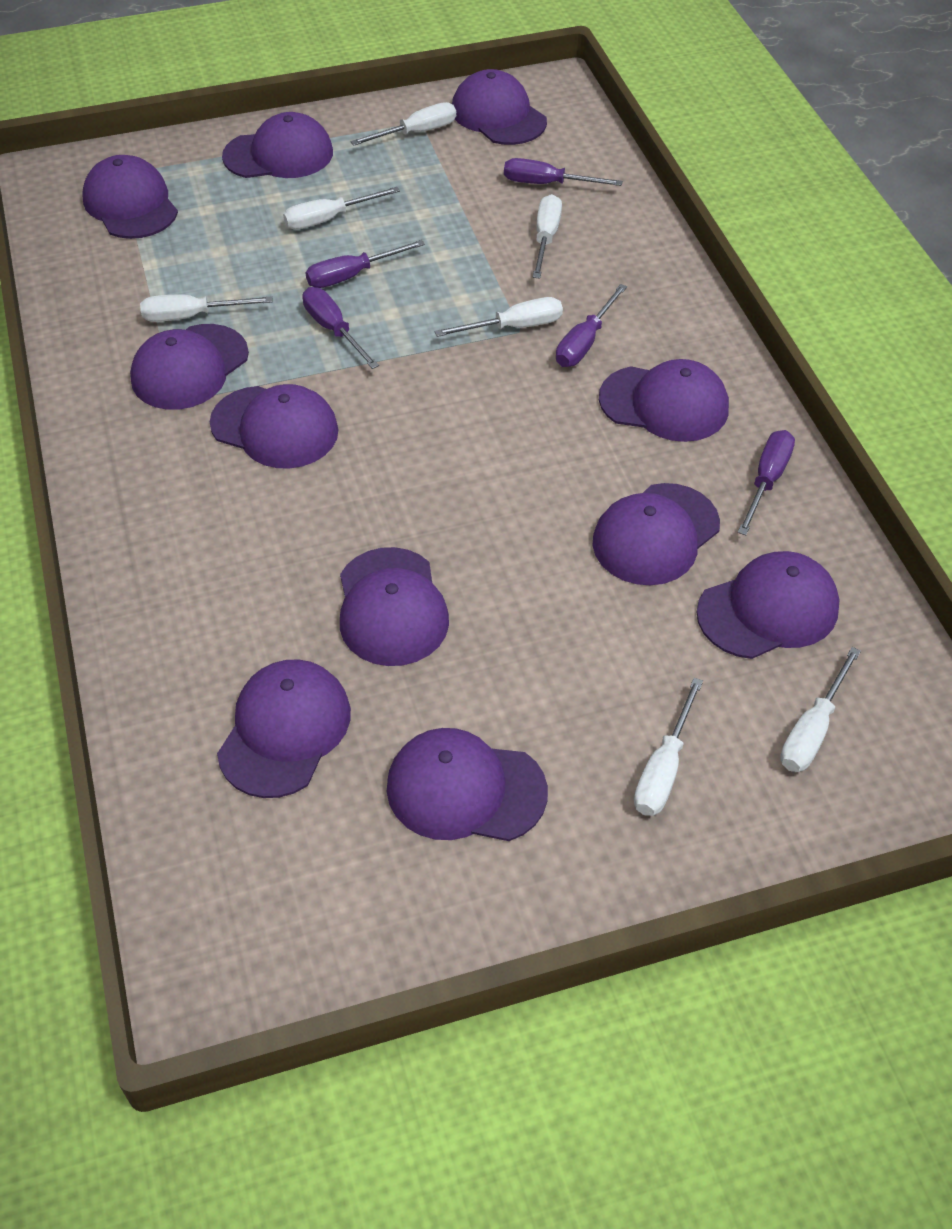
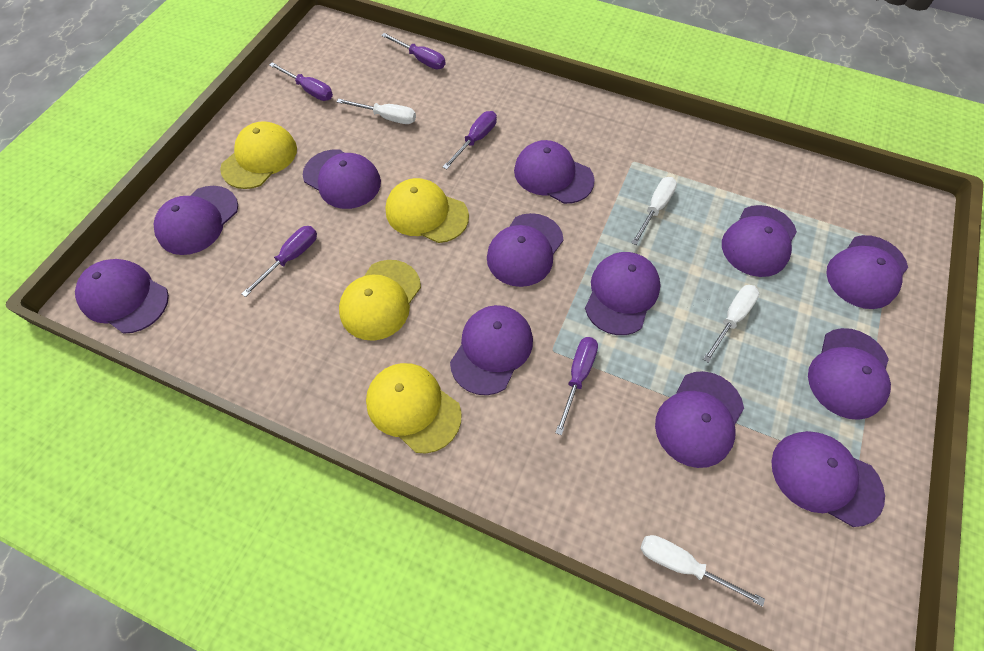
purple cap: 11 -> 12
white screwdriver: 7 -> 4
yellow cap: 0 -> 4

